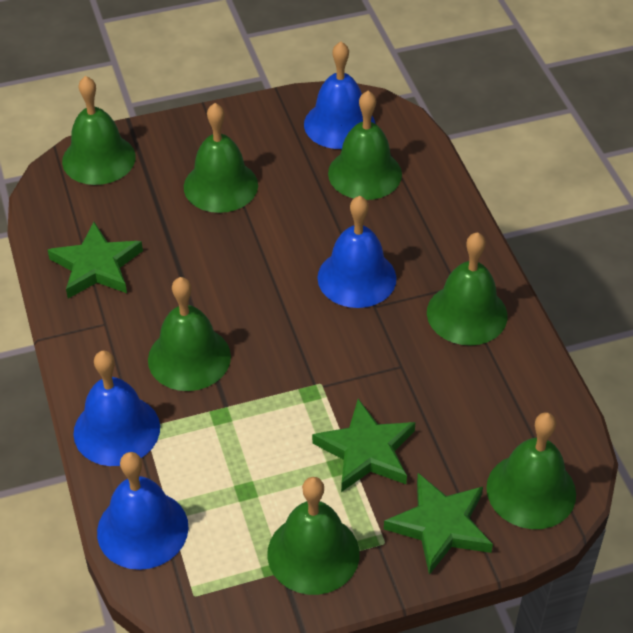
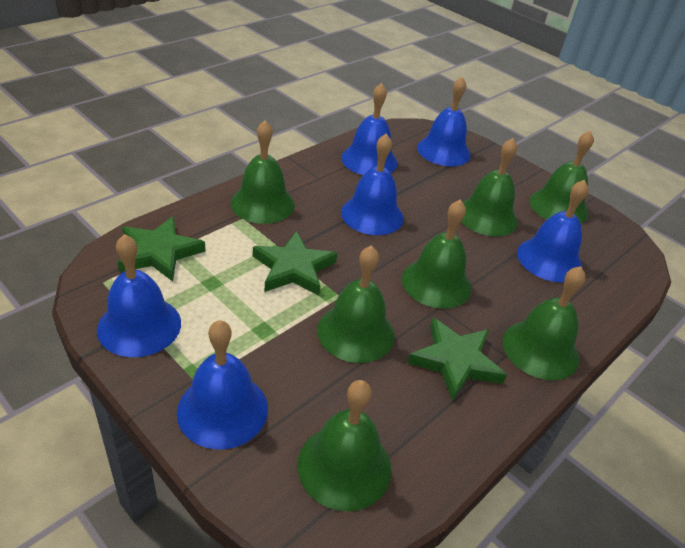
blue bell: 4 -> 6

